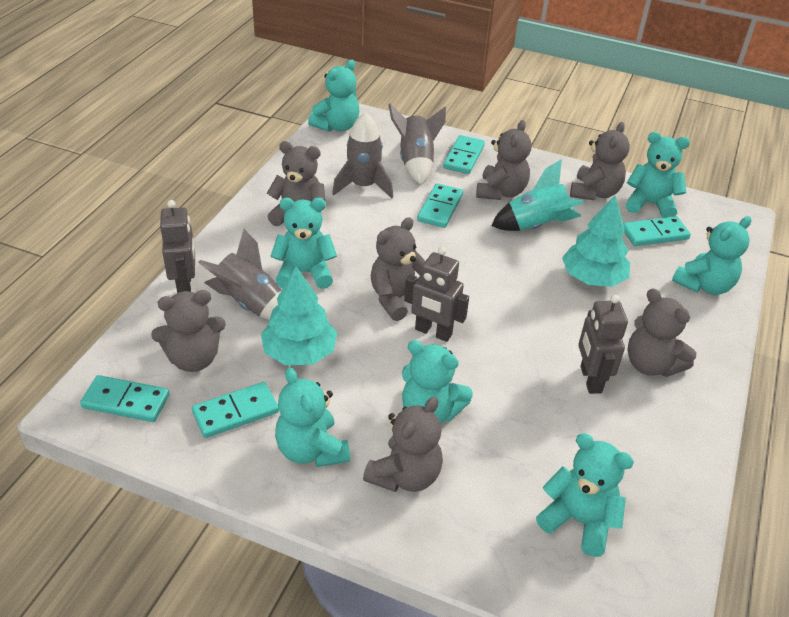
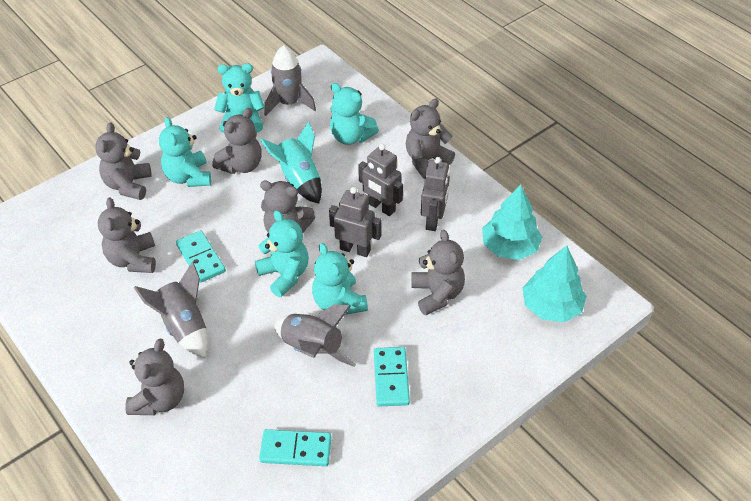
turquoise domino: 5 -> 3
turquoise teddy bear: 7 -> 5

